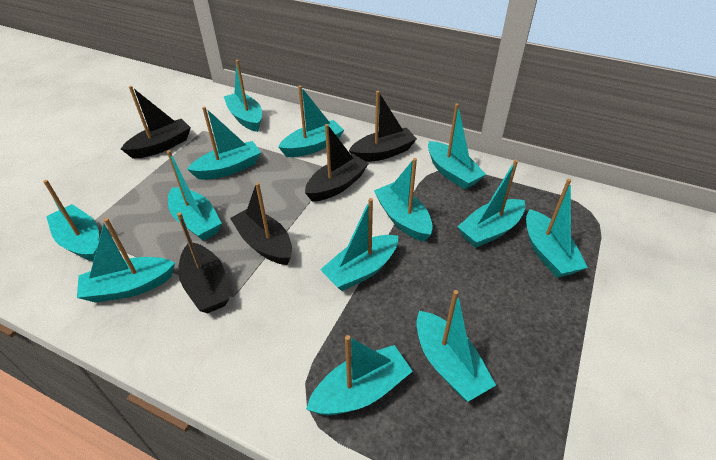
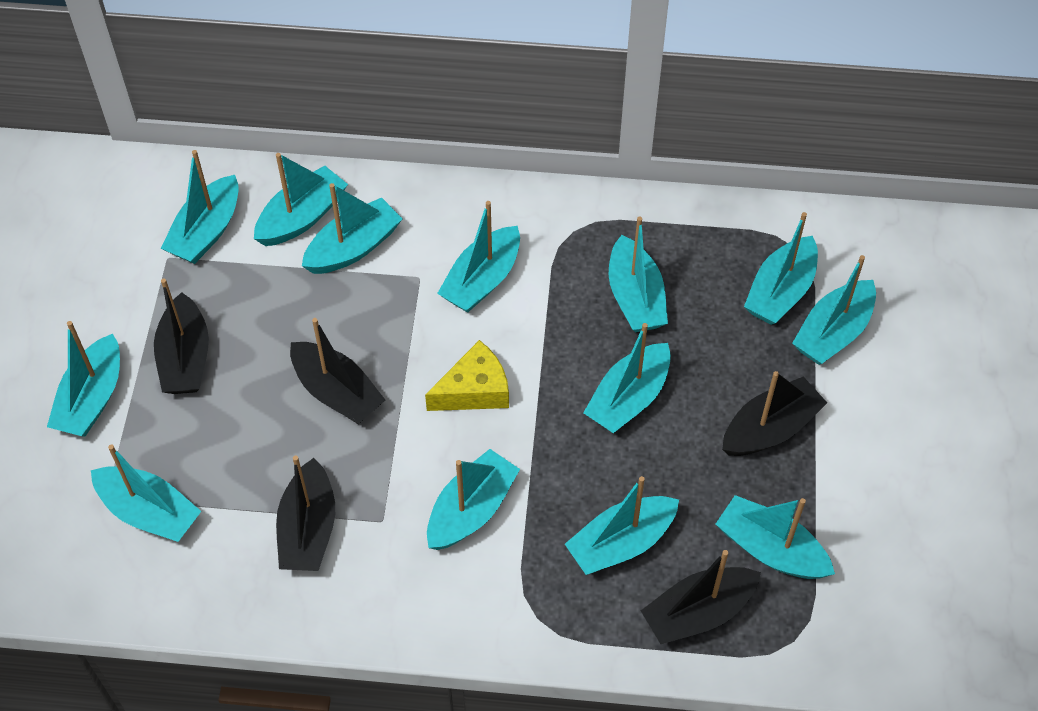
yellow cheese: 0 -> 1

